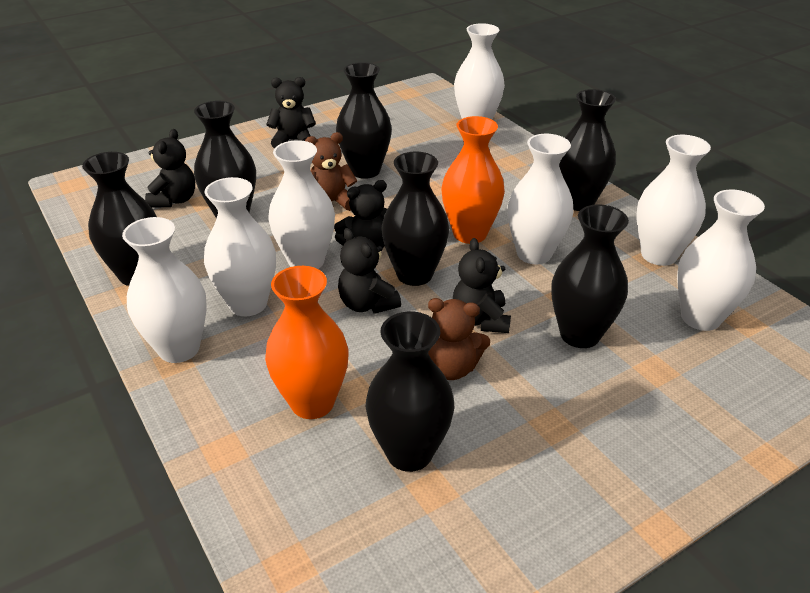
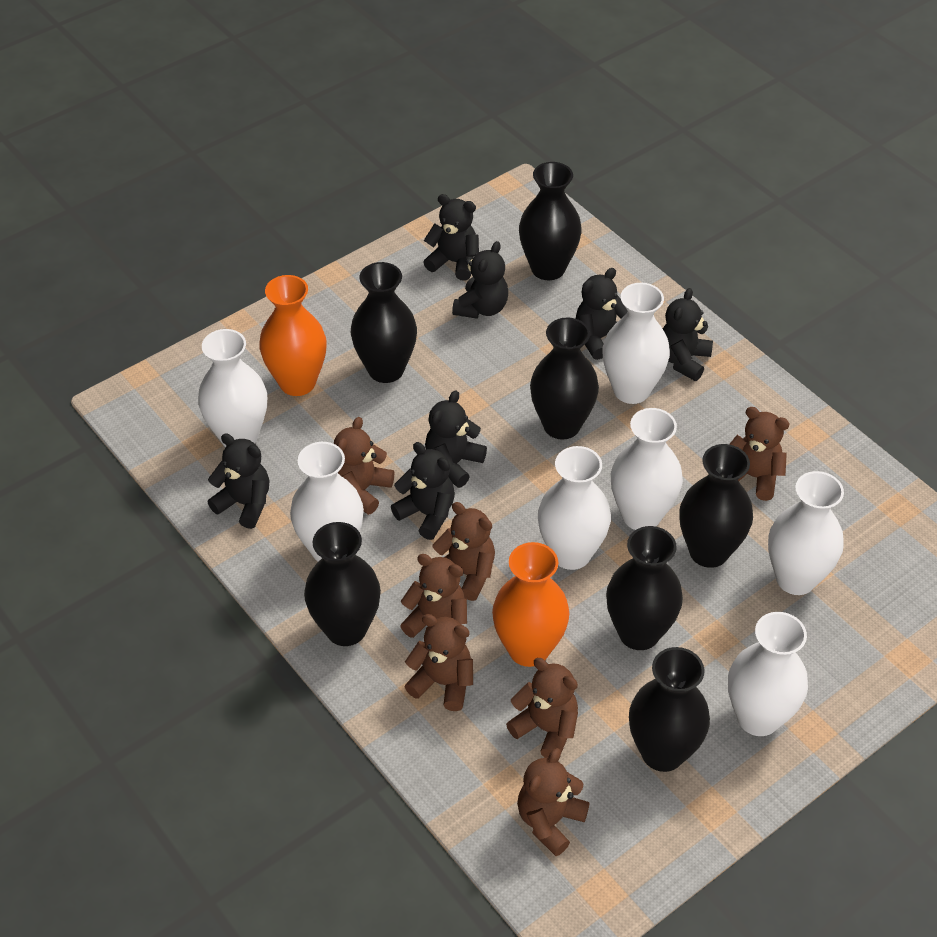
black teddy bear: 5 -> 7
brown teddy bear: 2 -> 7

